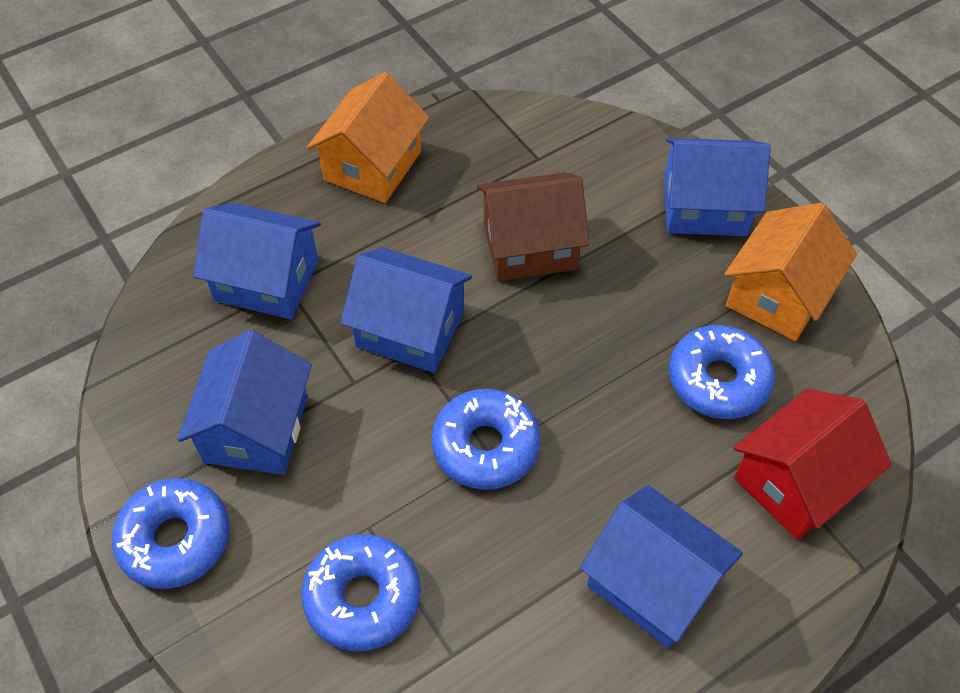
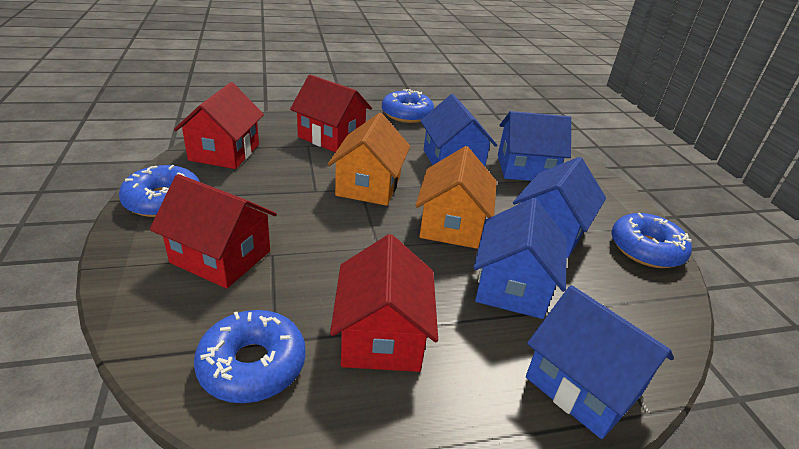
brown house: 1 -> 0
red house: 1 -> 4

